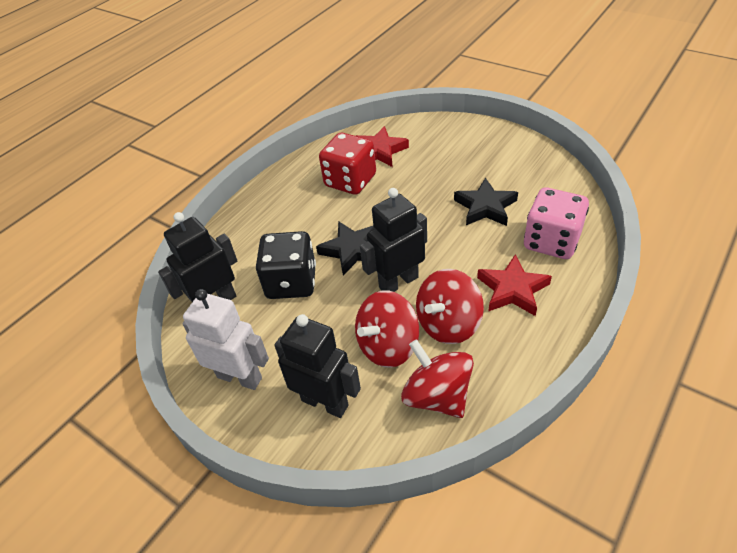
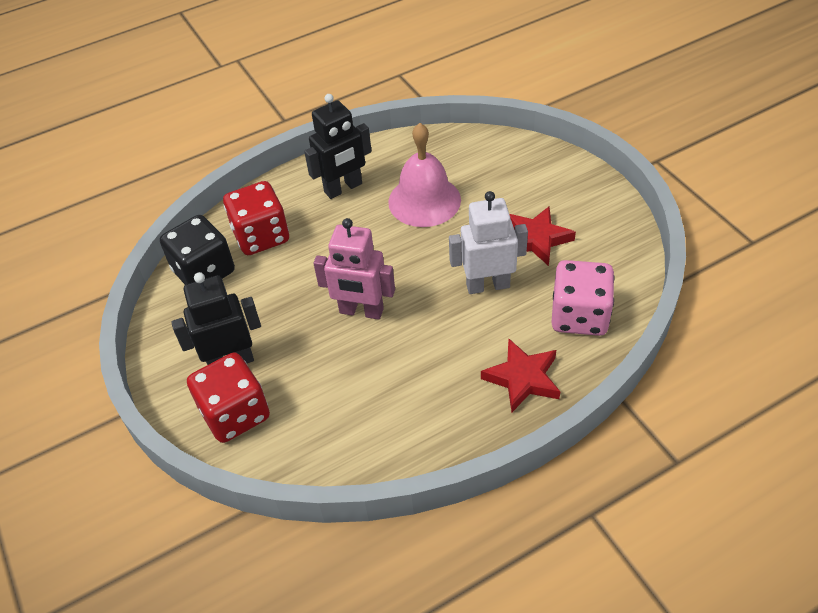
black robot: 3 -> 2
black star: 2 -> 0
pink bell: 0 -> 1
pink robot: 0 -> 1
red dice: 1 -> 2
red spinning top: 3 -> 0

